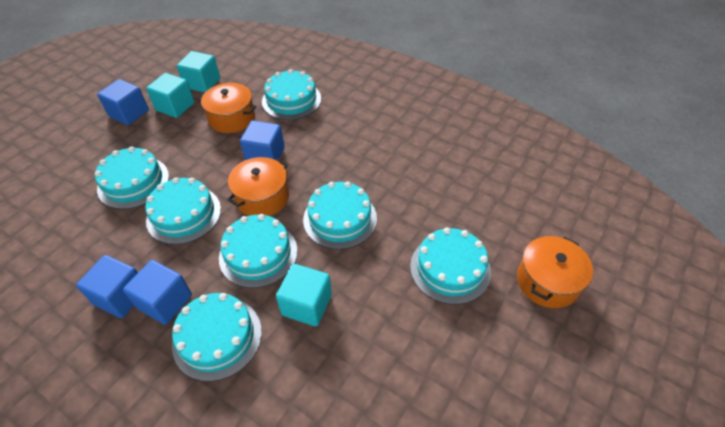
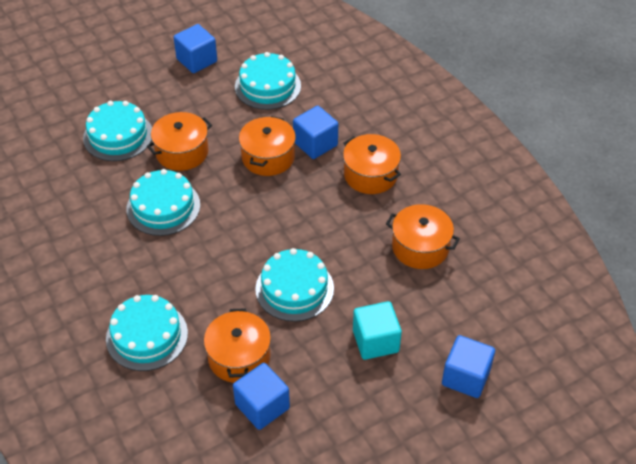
orange pot: 3 -> 5
turquoise cake: 7 -> 5
turquoise cube: 3 -> 1

